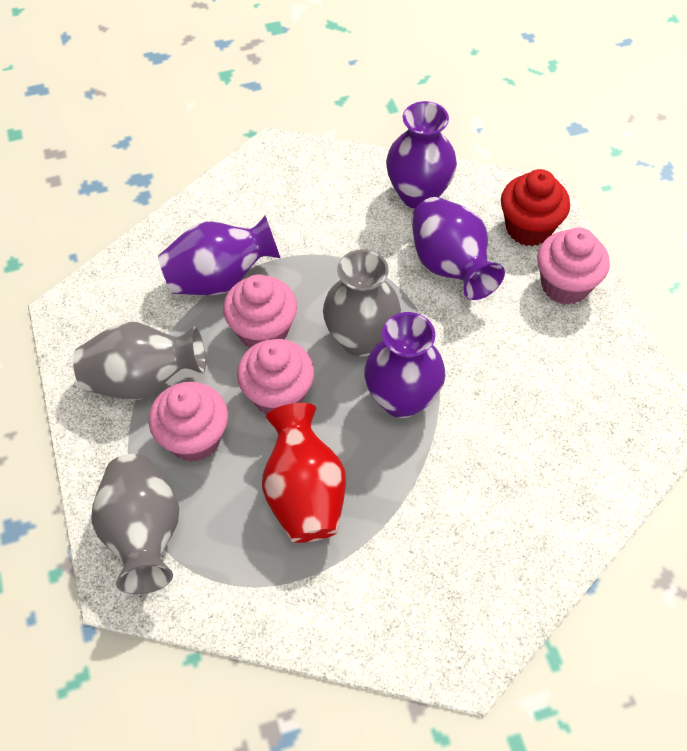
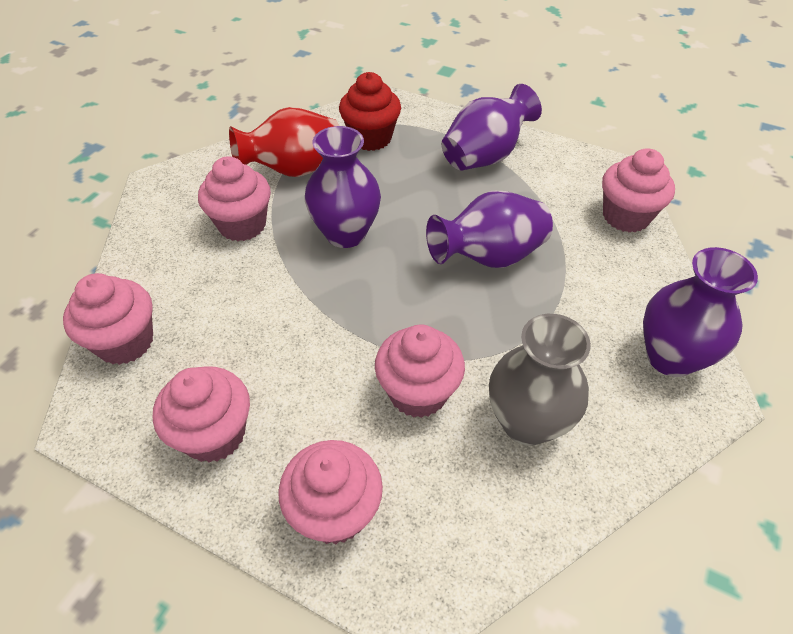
grey vase: 3 -> 1
pink cupcake: 4 -> 6

